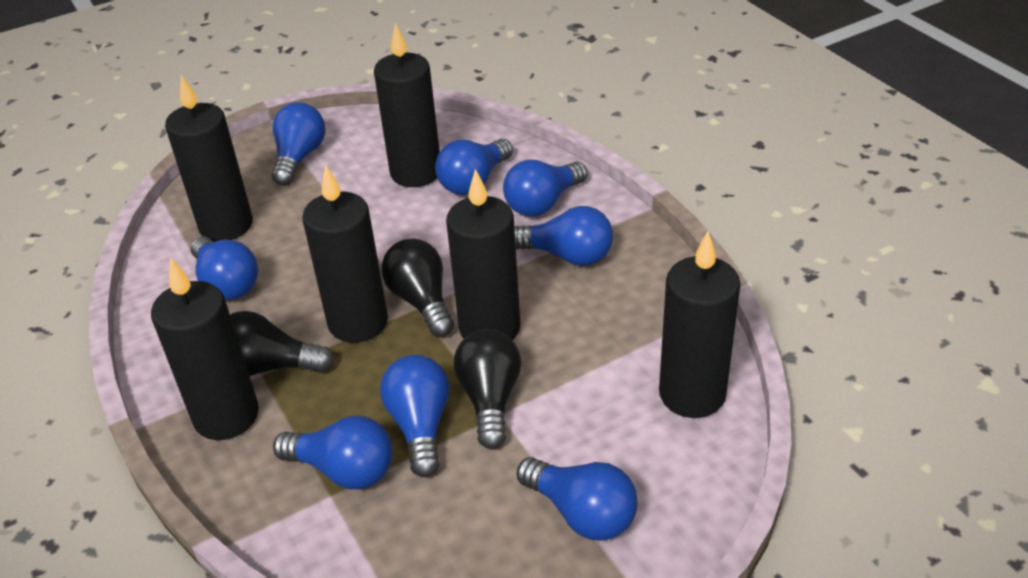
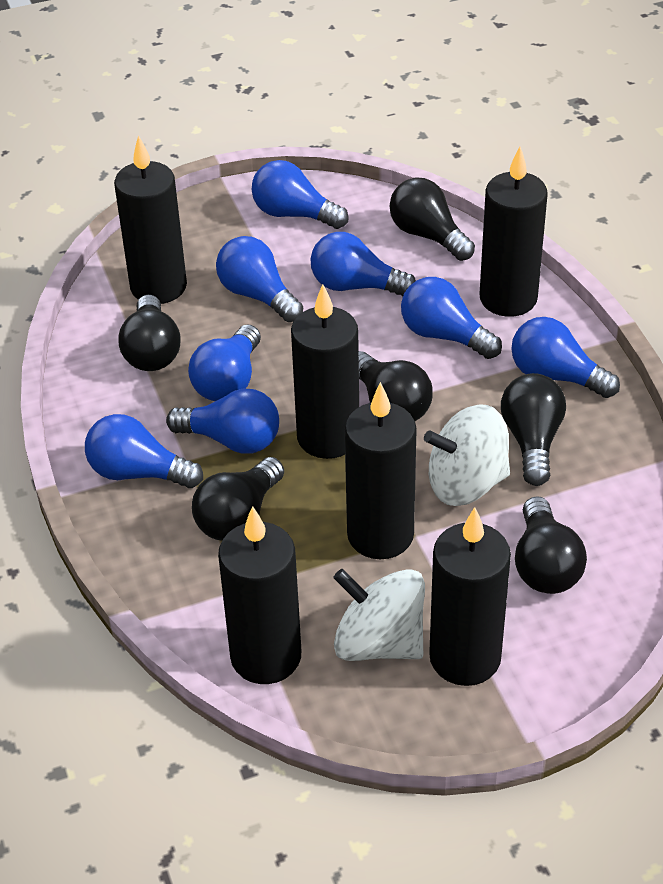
black light bulb: 3 -> 6
white spinning top: 0 -> 2

